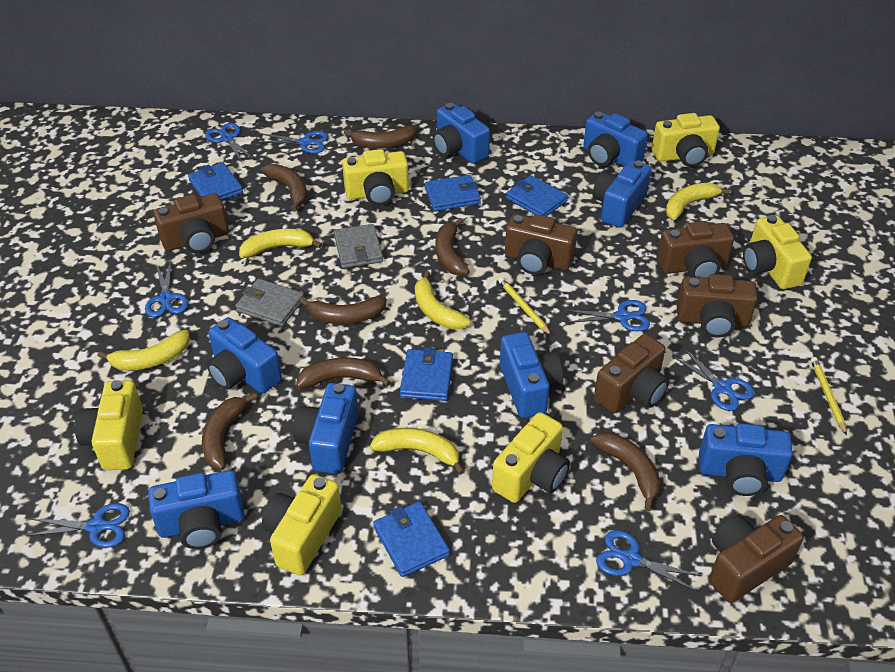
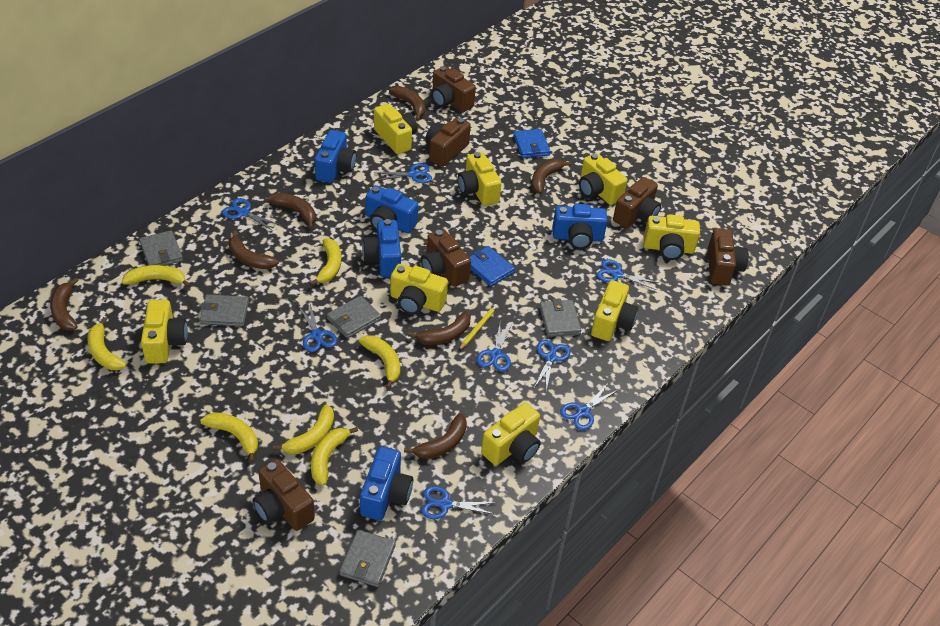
blue camera: 8 -> 5
blue scissors: 7 -> 8
blue wallet: 5 -> 2
grey wallet: 2 -> 5
yellow banana: 5 -> 7
yellow camera: 6 -> 8
yellow pencil: 2 -> 1

